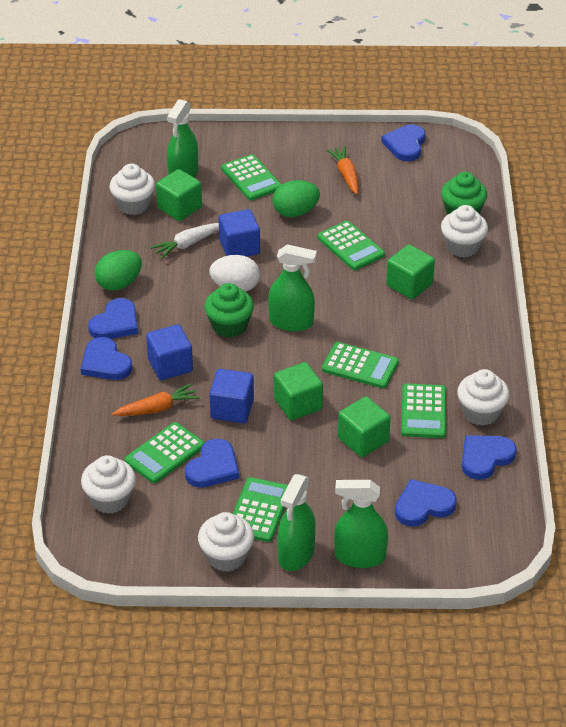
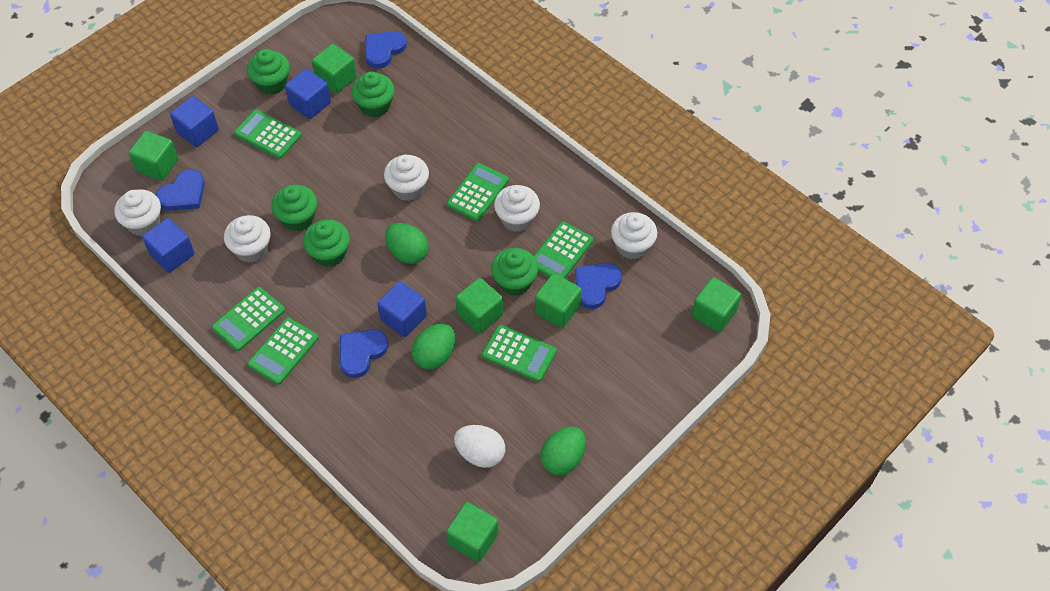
blue cube: 3 -> 4
blue heart: 6 -> 4
green cube: 4 -> 6
green cupcake: 2 -> 5
green egg: 2 -> 3
green spray bottle: 4 -> 0
orange carrot: 2 -> 0
white carrot: 1 -> 0

